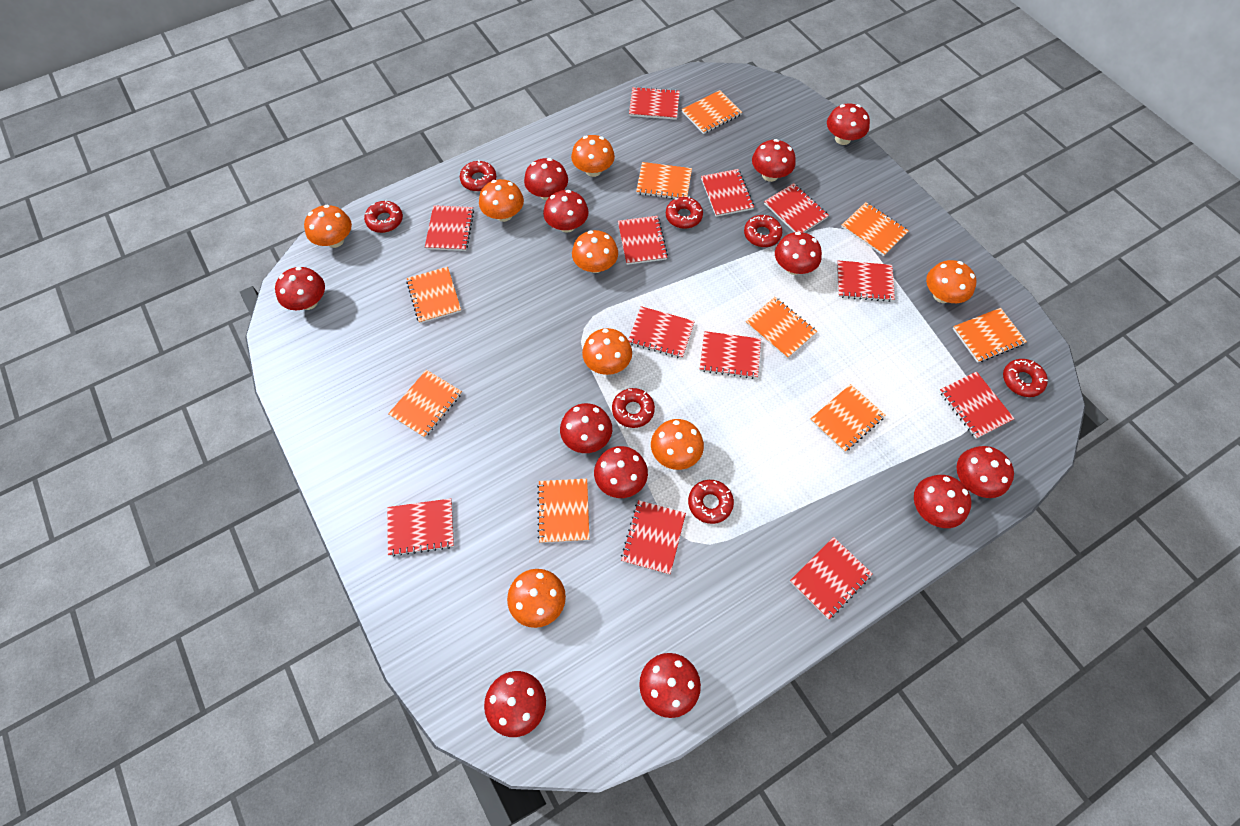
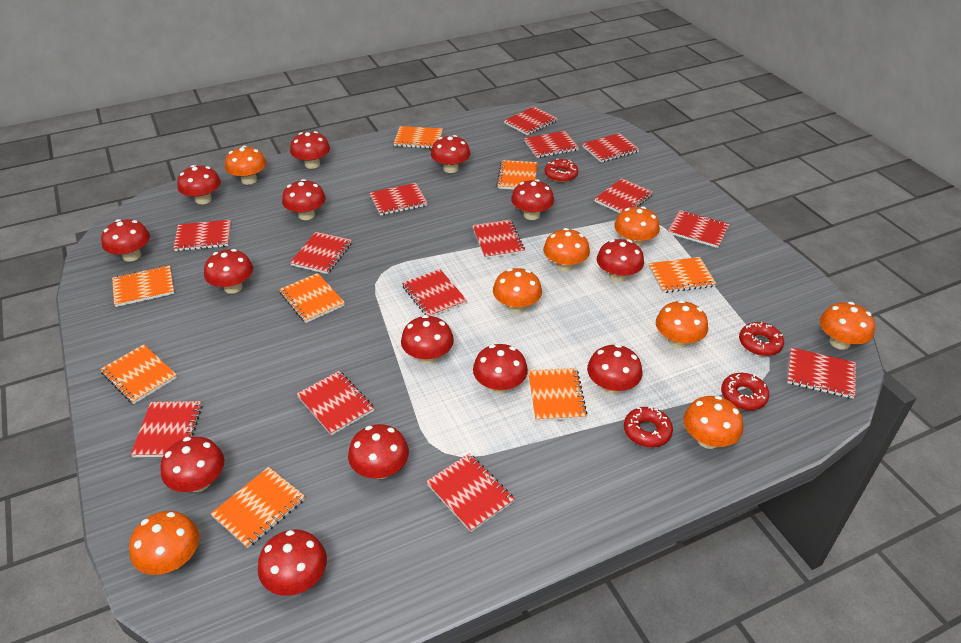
orange notebook: 9 -> 8
red donut: 7 -> 4
red mushroom: 12 -> 14
red notebook: 12 -> 14

